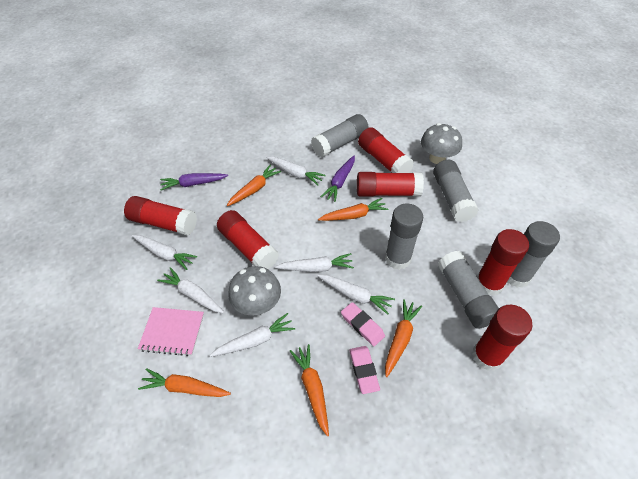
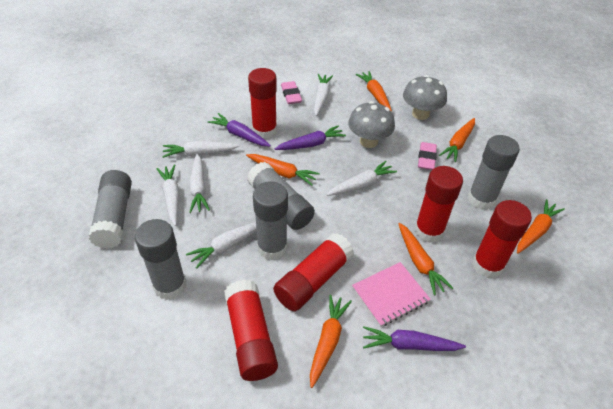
orange carrot: 5 -> 6
purple carrot: 2 -> 3
red glue stick: 6 -> 5

